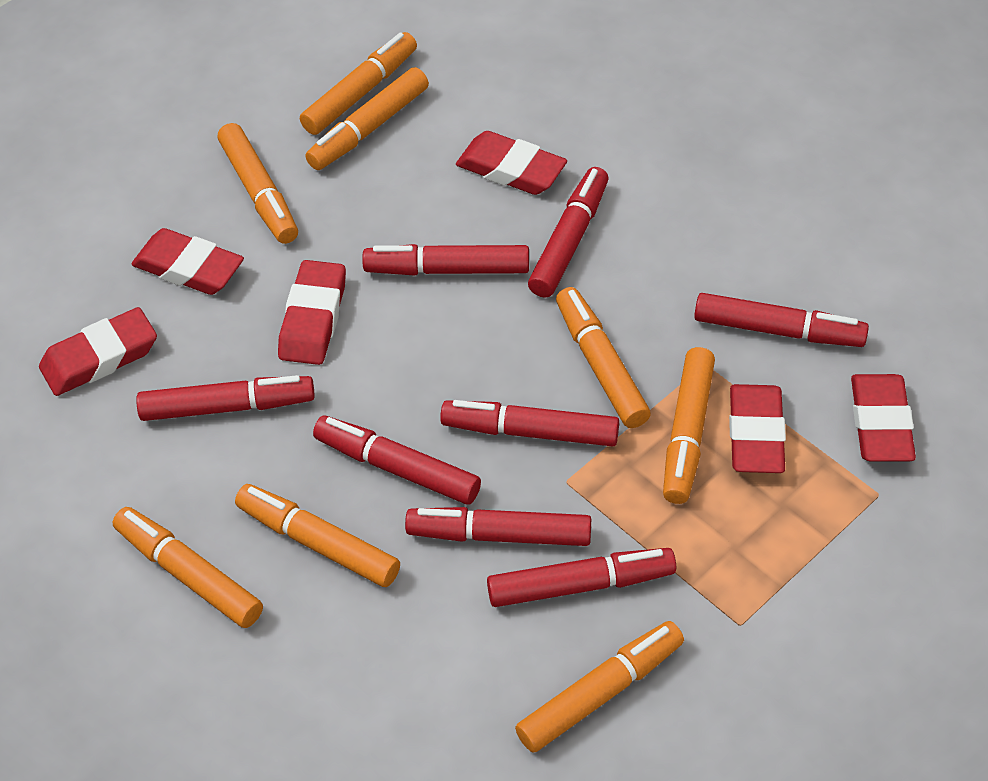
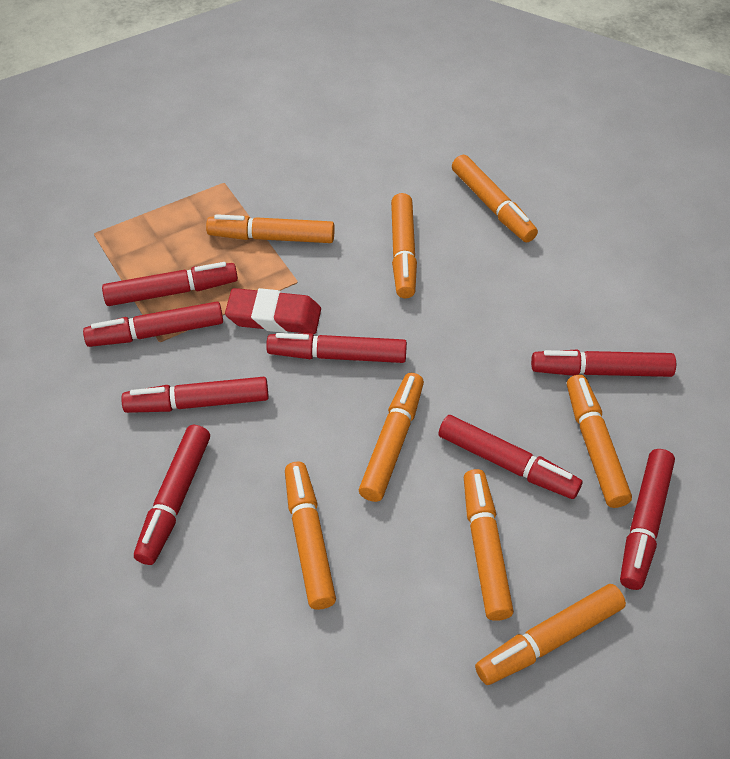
red eraser: 6 -> 1

